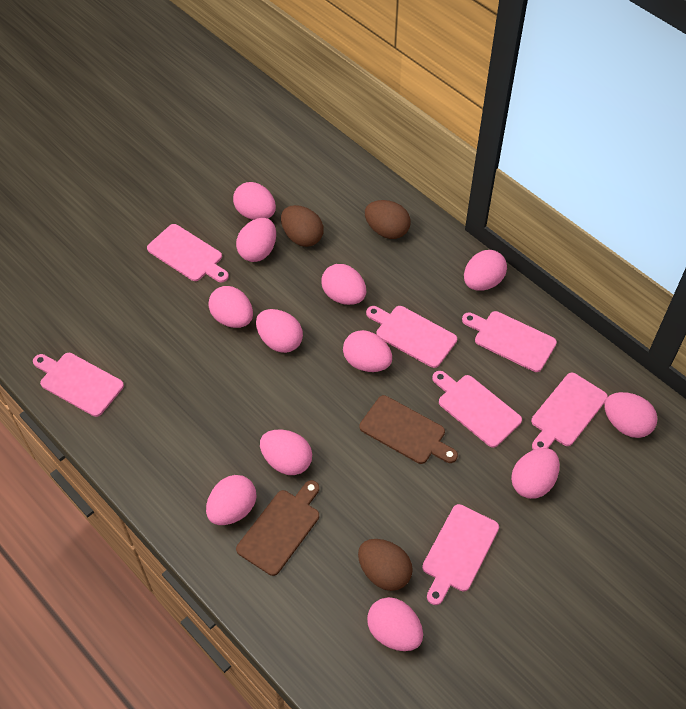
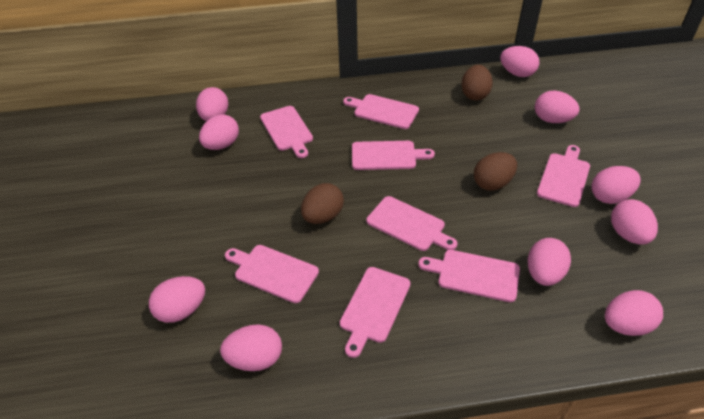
brown cutting board: 2 -> 0
pink cutting board: 7 -> 8
pink egg: 12 -> 10

